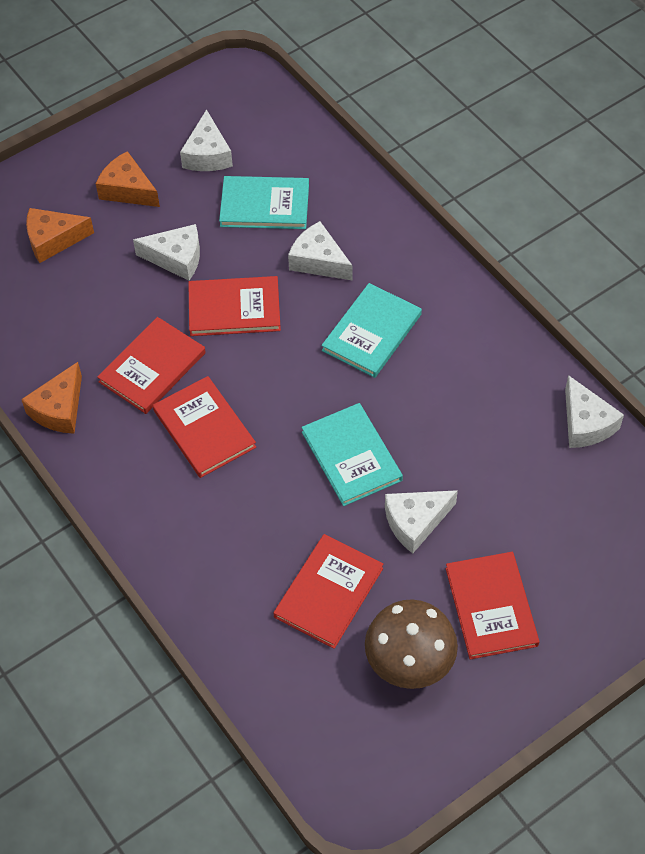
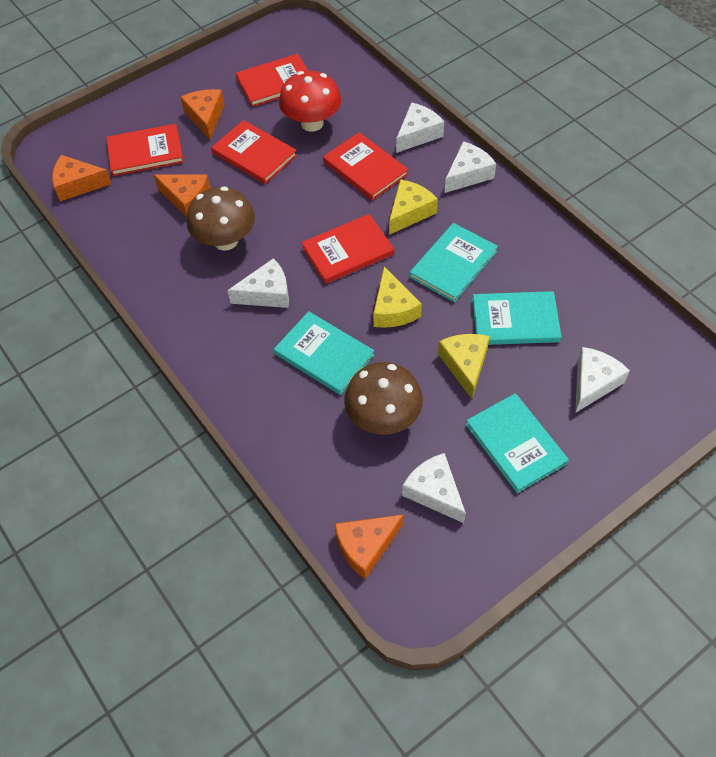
brown mushroom: 1 -> 2
orange cheese: 3 -> 4
red mushroom: 0 -> 1
turquoise book: 3 -> 4
yellow cheese: 0 -> 3

